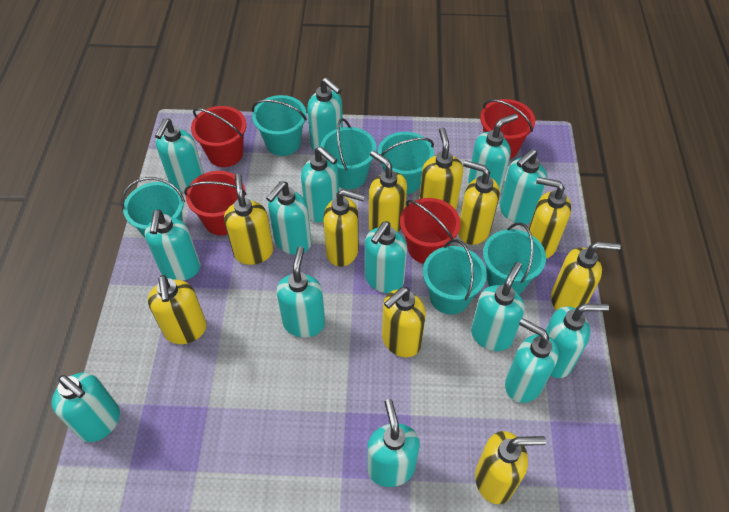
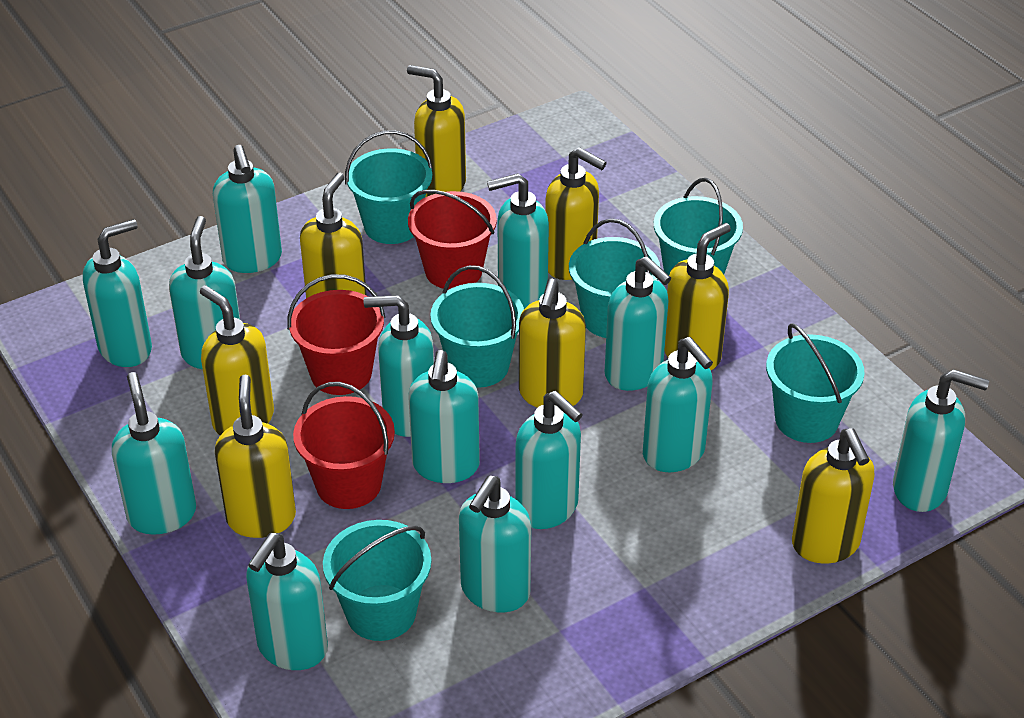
red bucket: 4 -> 3
turquoise soap dispenser: 14 -> 13
yellow soap dispenser: 10 -> 8

